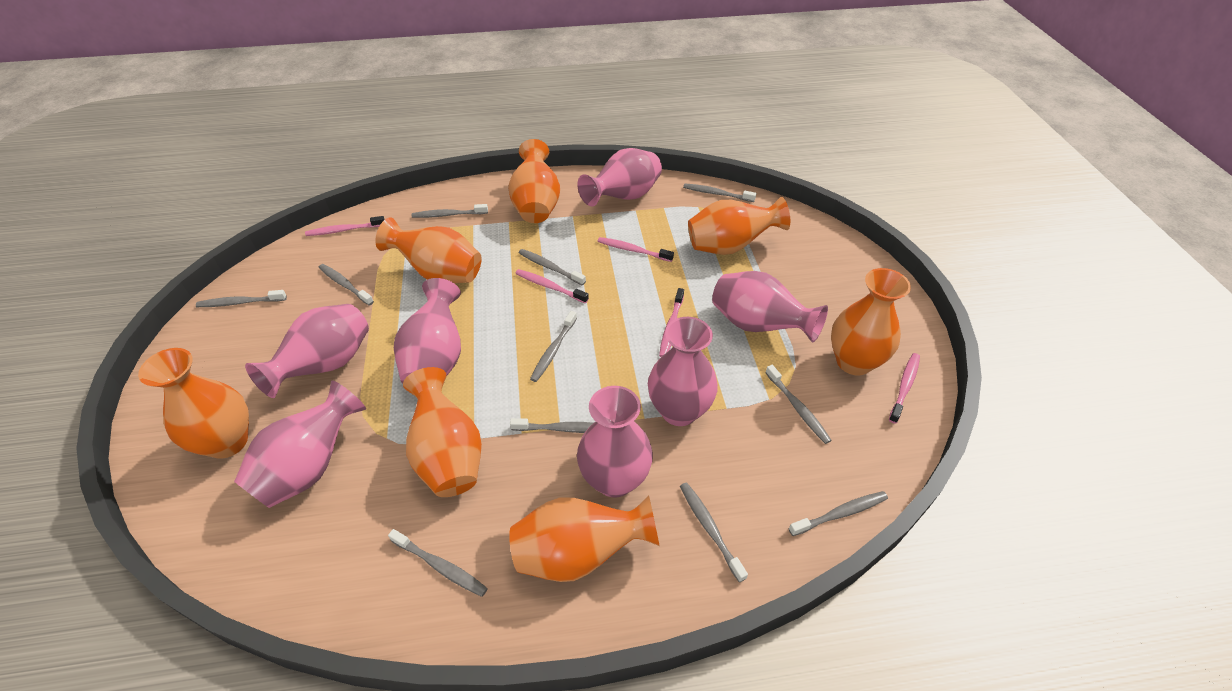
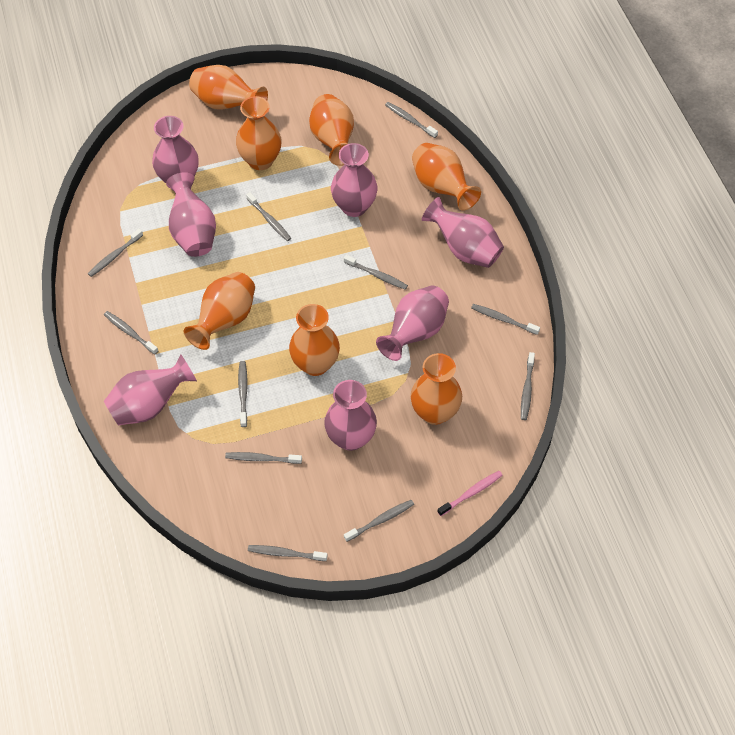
pink toothbrush: 5 -> 1

